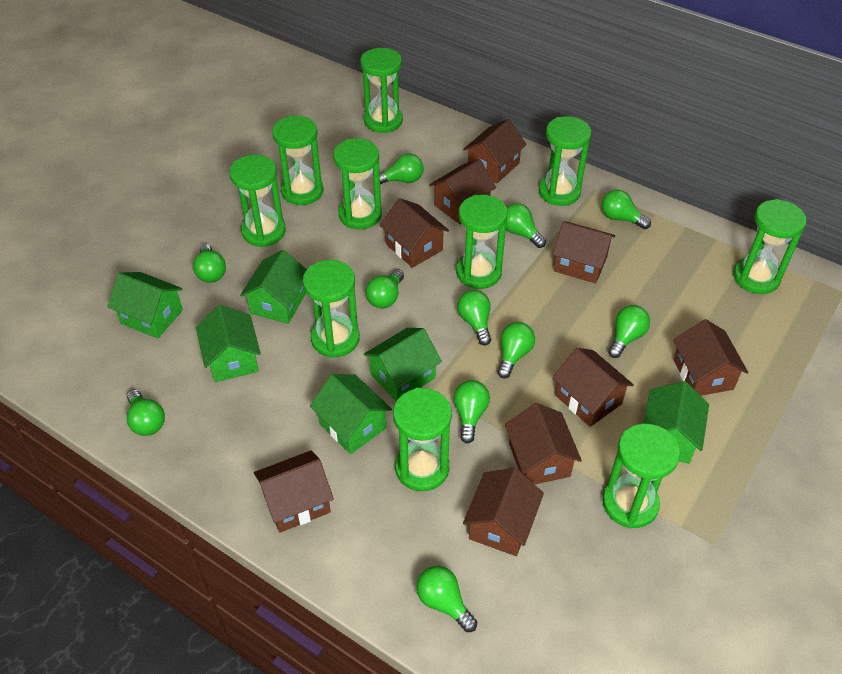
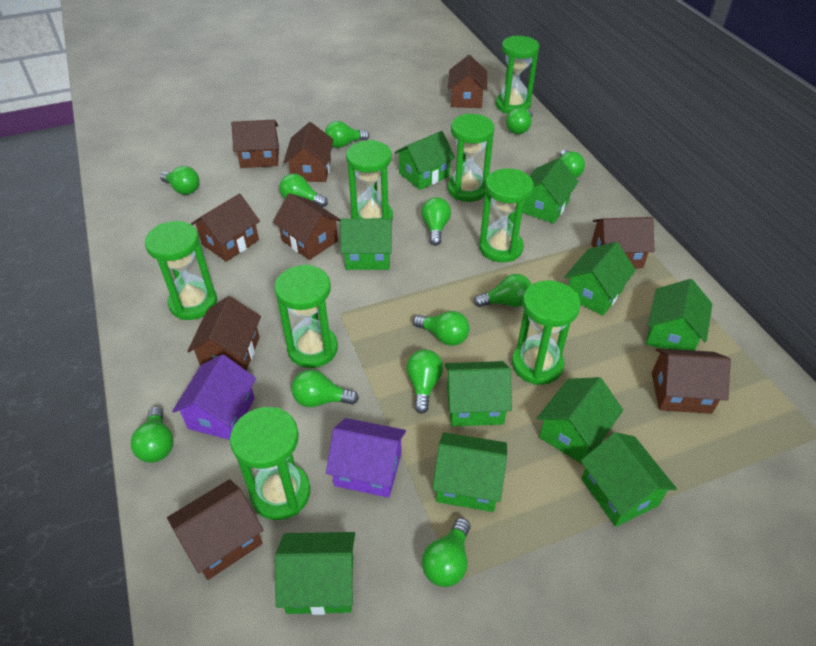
green hourglass: 10 -> 8
green house: 6 -> 10
green light bulb: 11 -> 12
purple house: 0 -> 2

